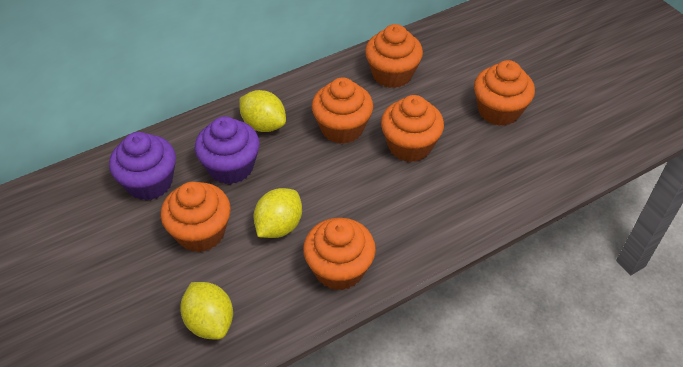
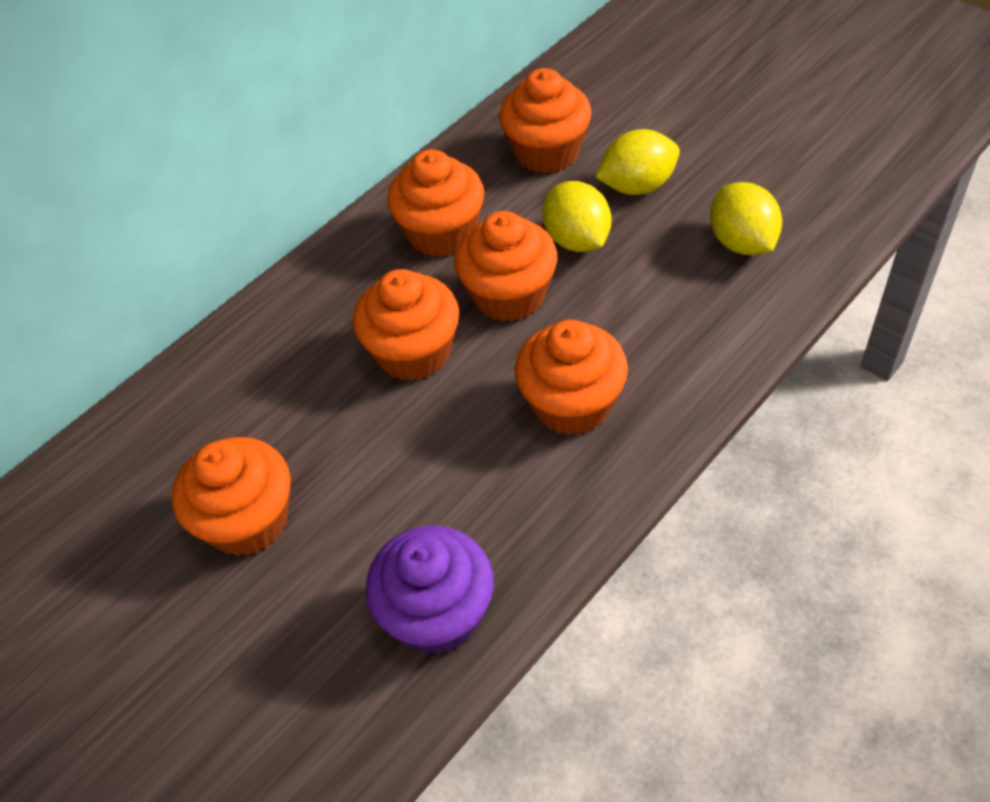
purple cupcake: 2 -> 1

